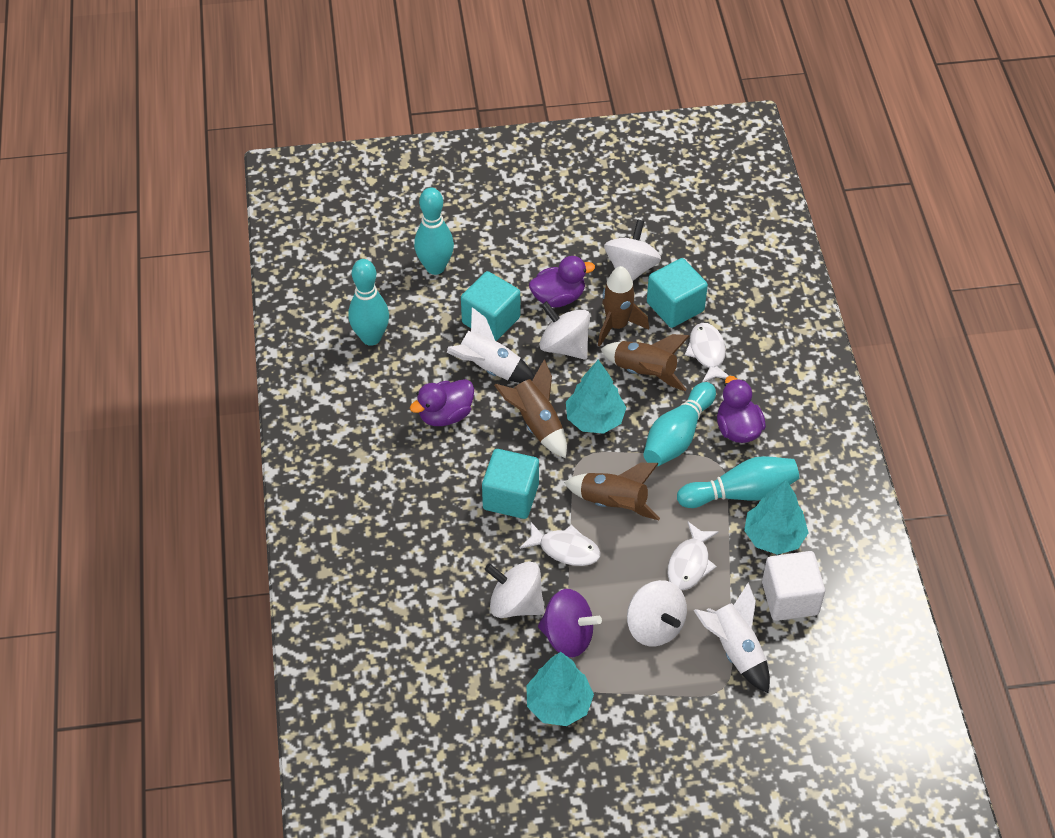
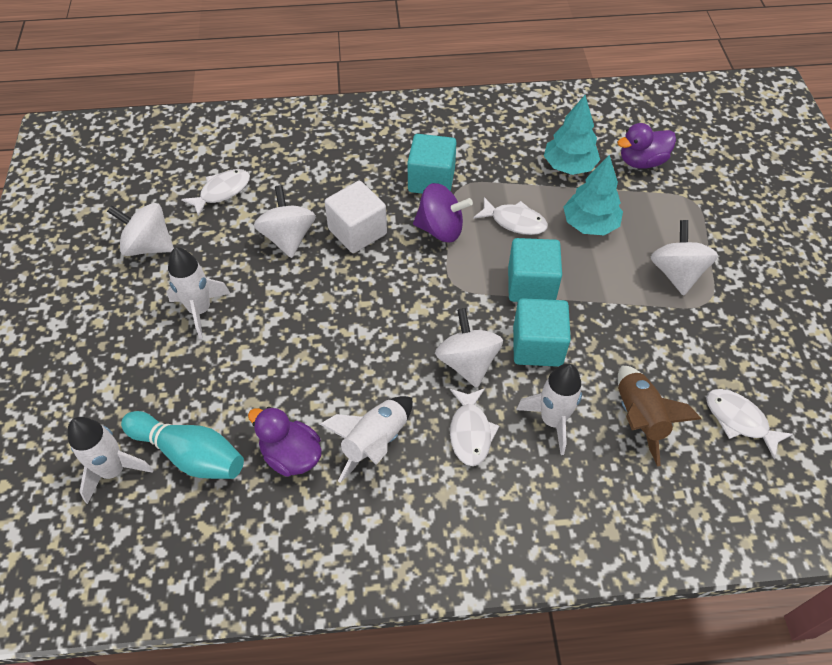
brown rocket: 4 -> 1
purple duck: 3 -> 2
turquoise bowling pin: 4 -> 1
turquoise tree: 3 -> 2
white fish: 3 -> 4
white rocket: 2 -> 4

